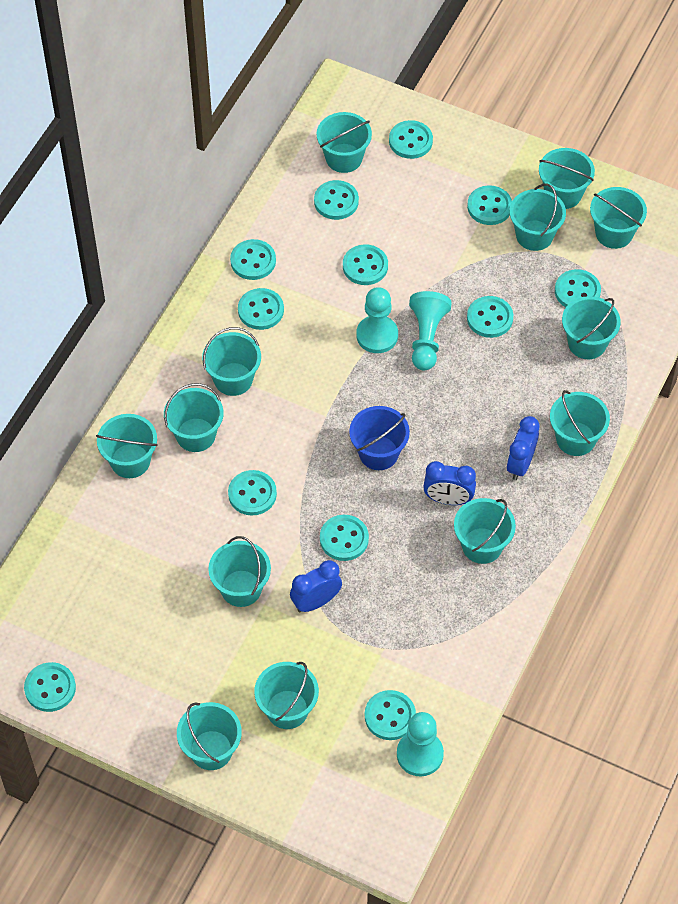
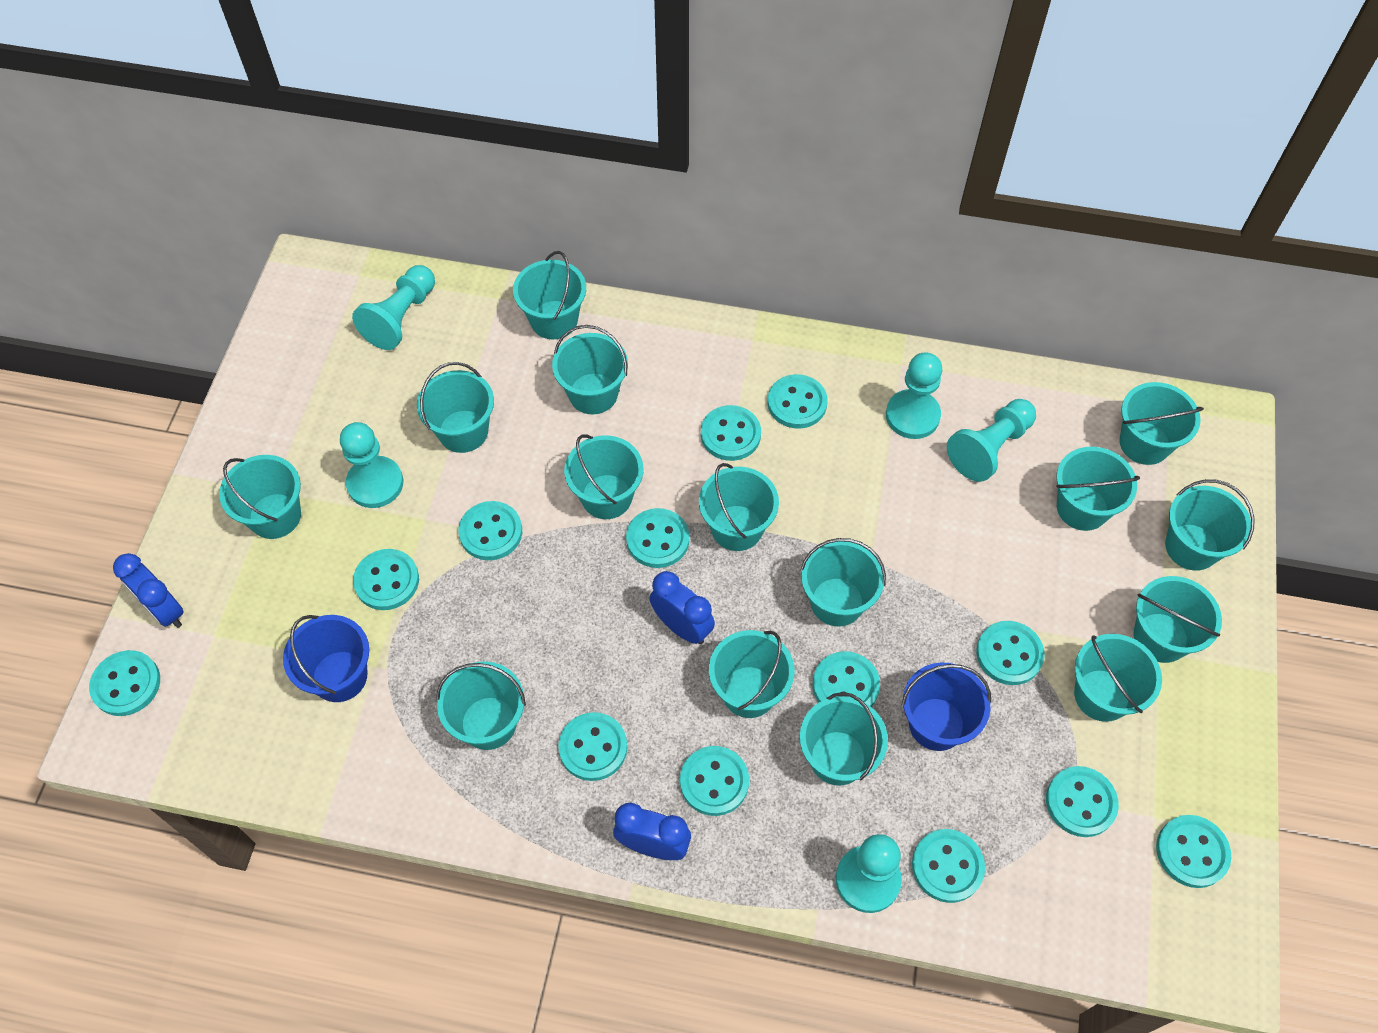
blue bucket: 1 -> 2
turquoise bucket: 13 -> 15
turquoise button: 12 -> 13
turquoise pawn: 3 -> 5

